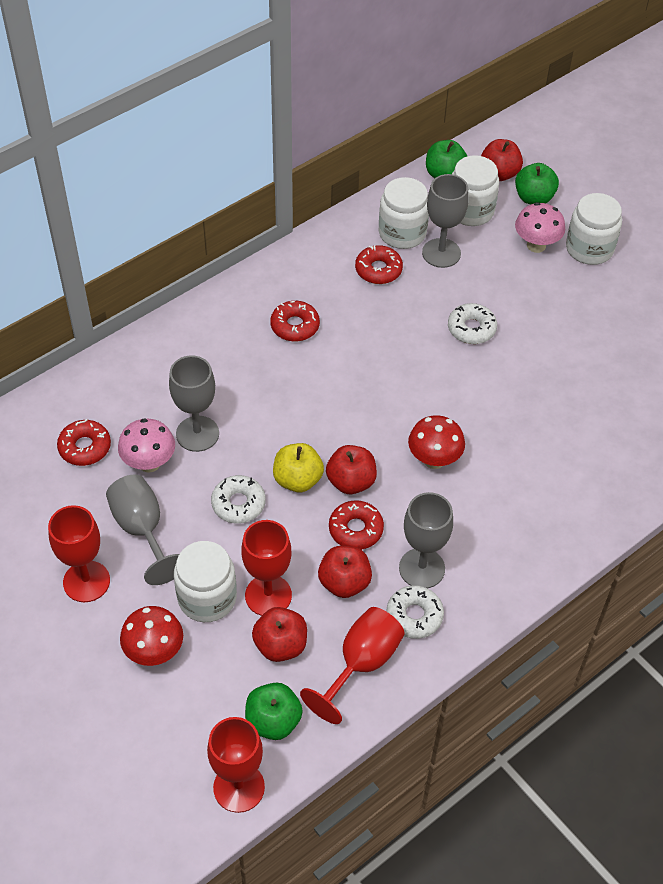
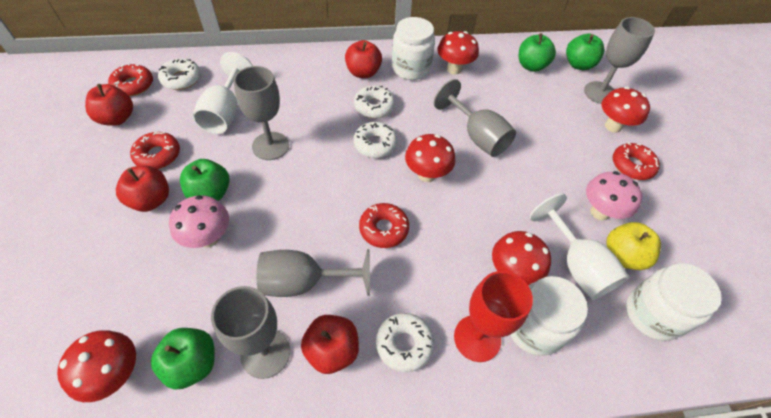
green apple: 3 -> 4
grey goblet: 4 -> 5
red goblet: 4 -> 1
red mushroom: 2 -> 5
white donut: 3 -> 4
white goblet: 0 -> 2
white jar: 4 -> 3

